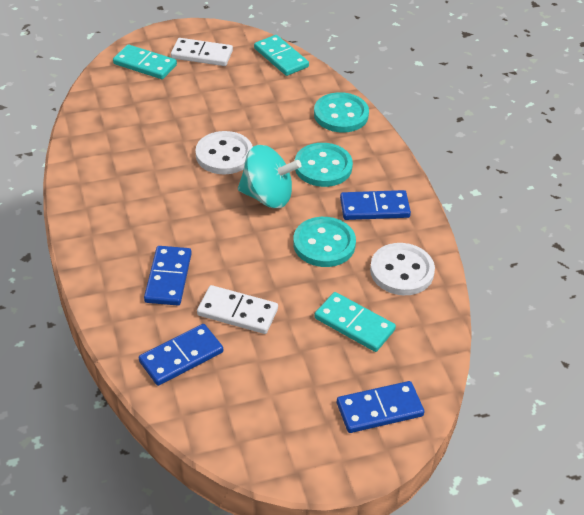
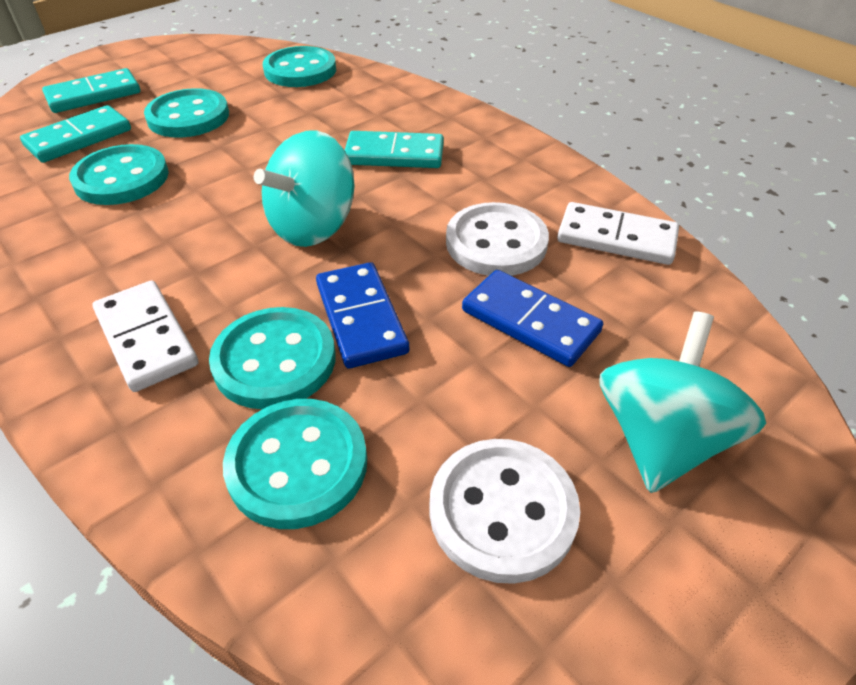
blue domino: 4 -> 2
turquoise button: 3 -> 5
turquoise spinning top: 1 -> 2

